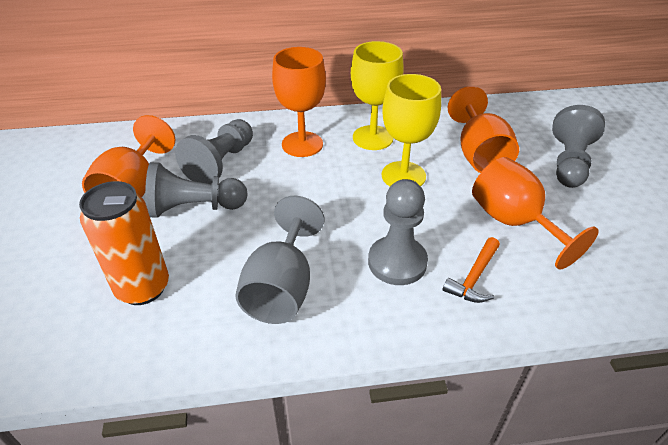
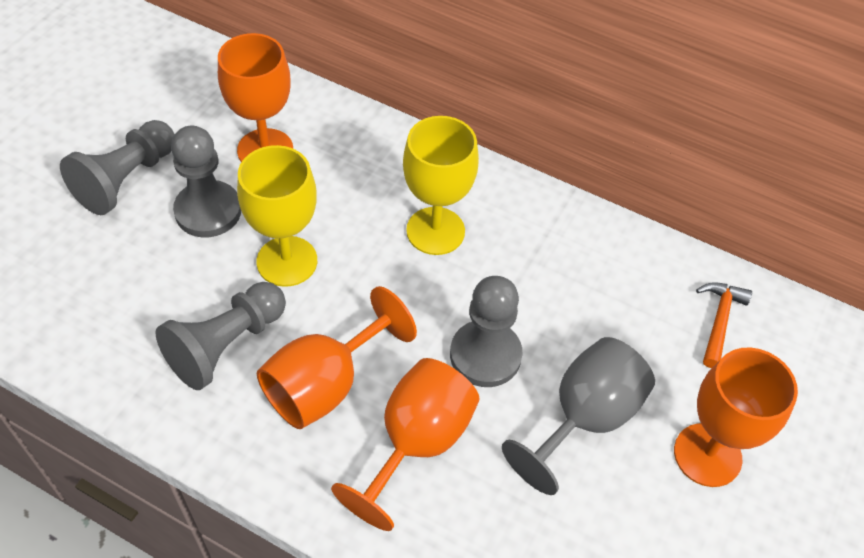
orange can: 1 -> 0

